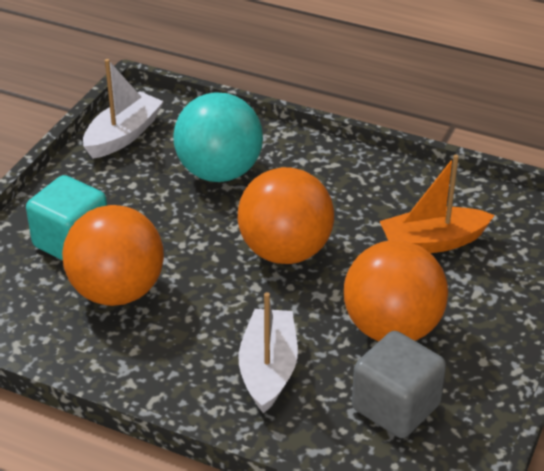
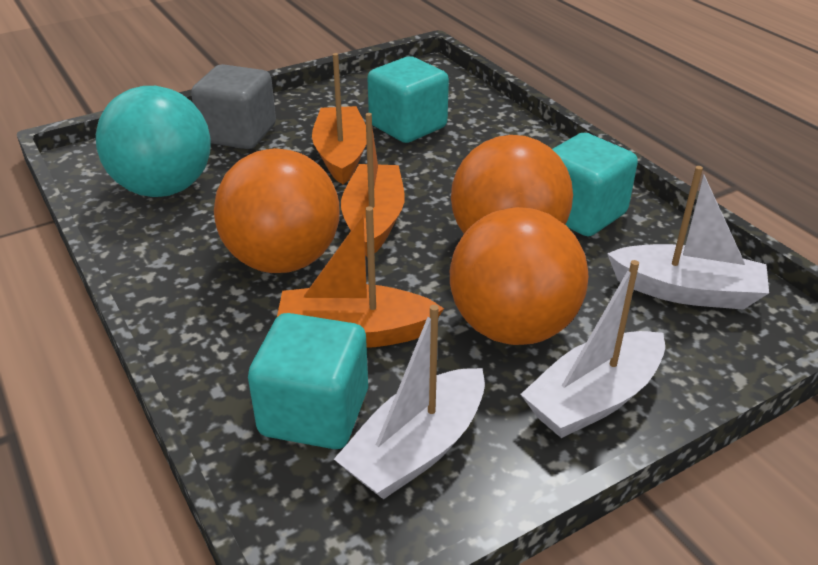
orange boat: 1 -> 3
turquoise cube: 1 -> 3
white boat: 2 -> 3

